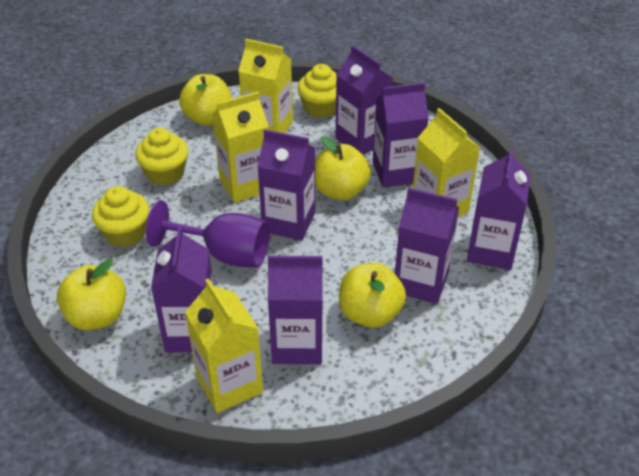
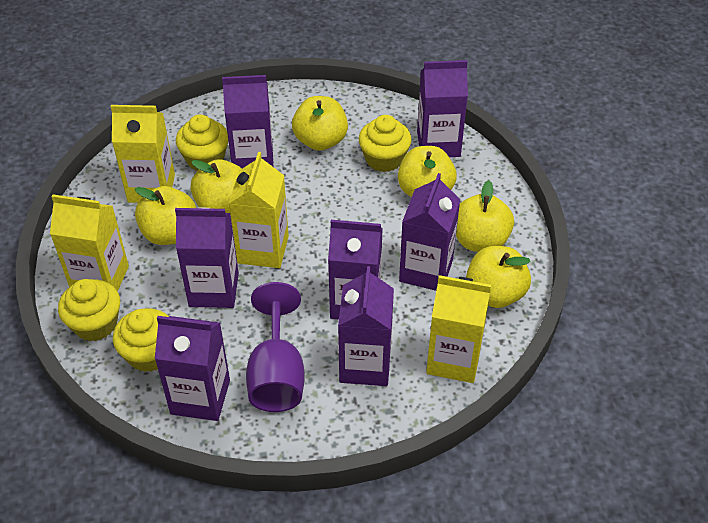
yellow apple: 4 -> 6
yellow cupcake: 3 -> 4

